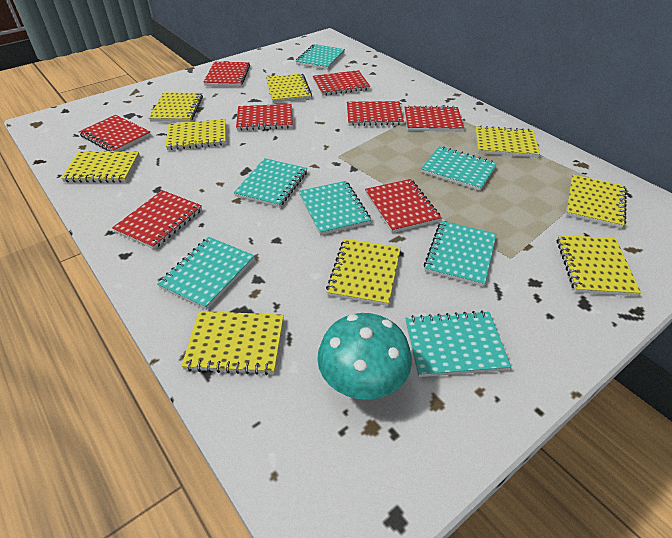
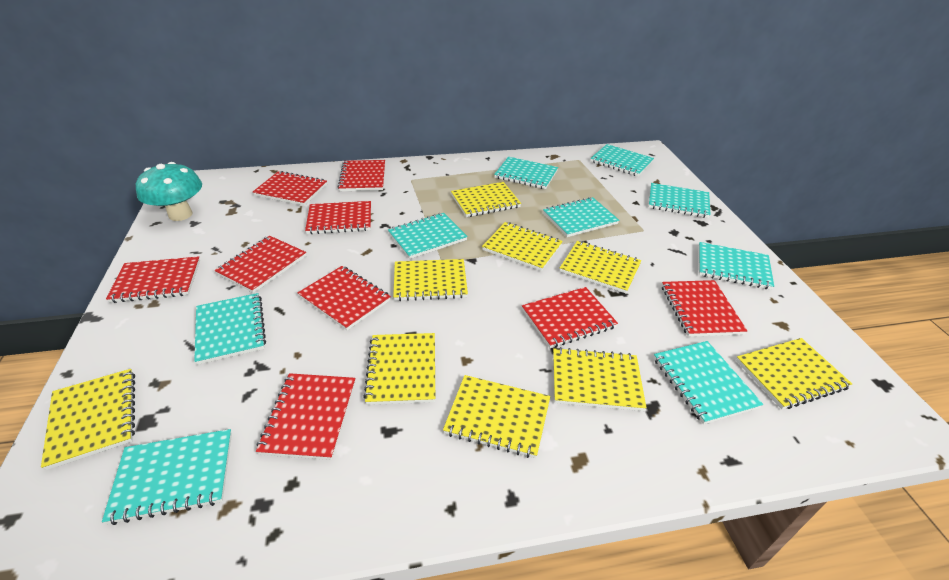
red notebook: 8 -> 9
turquoise notebook: 7 -> 9

